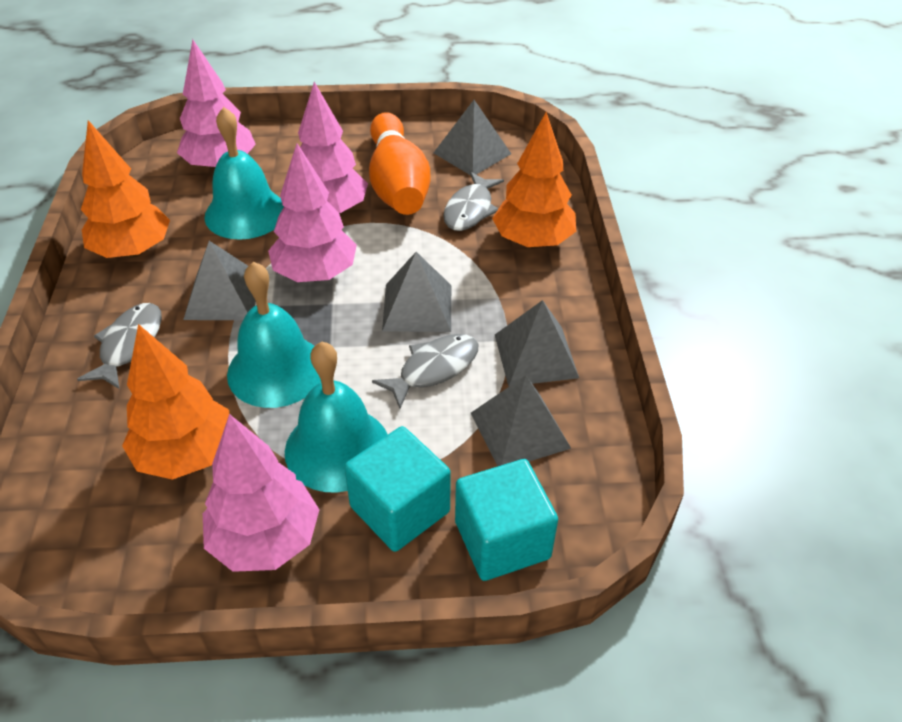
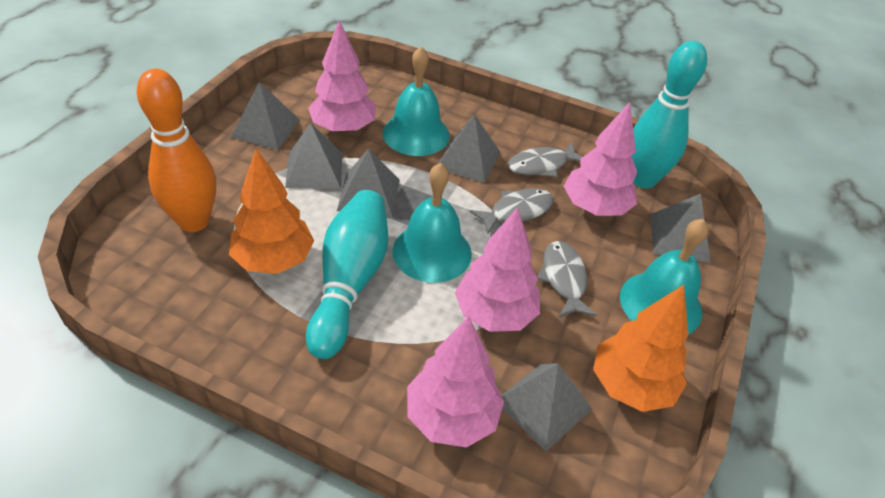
grey pyramid: 5 -> 6
orange tree: 3 -> 2
turquoise bowling pin: 0 -> 2
turquoise cube: 2 -> 0

